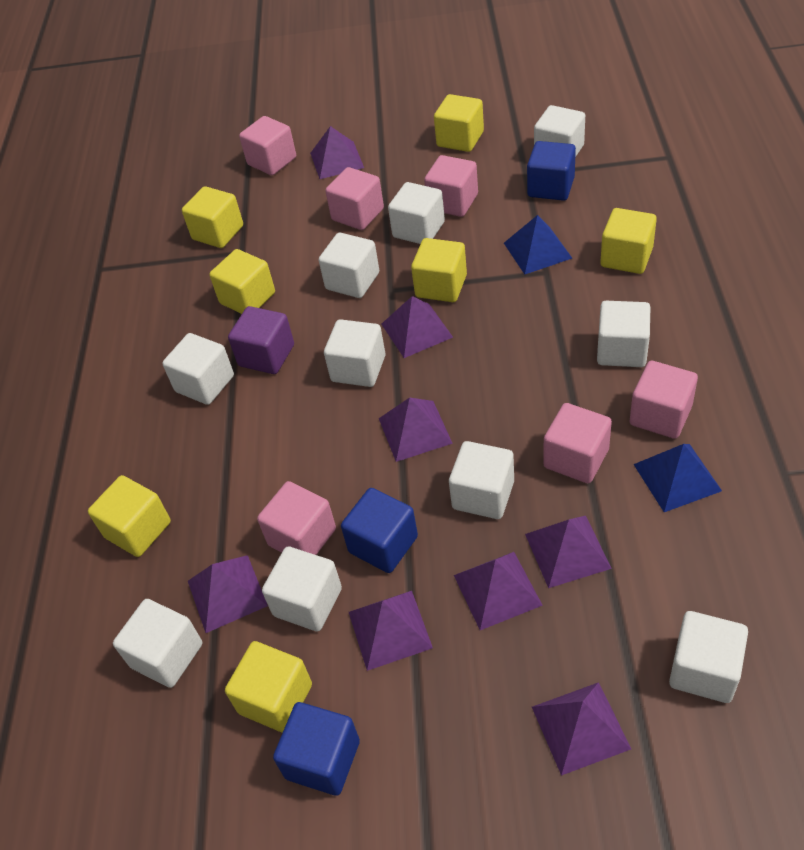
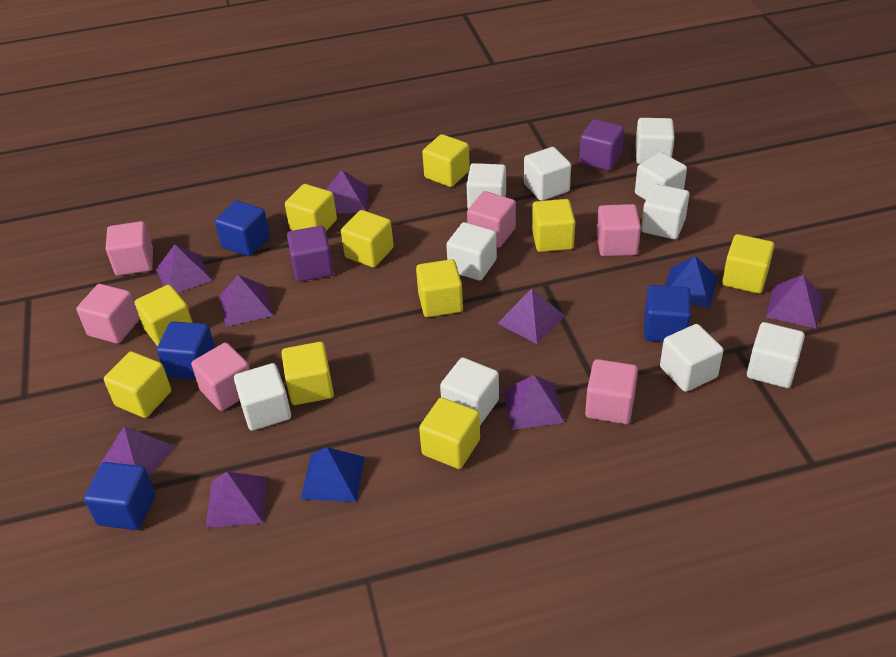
blue cube: 3 -> 4
purple cube: 1 -> 2
yellow cube: 7 -> 10

